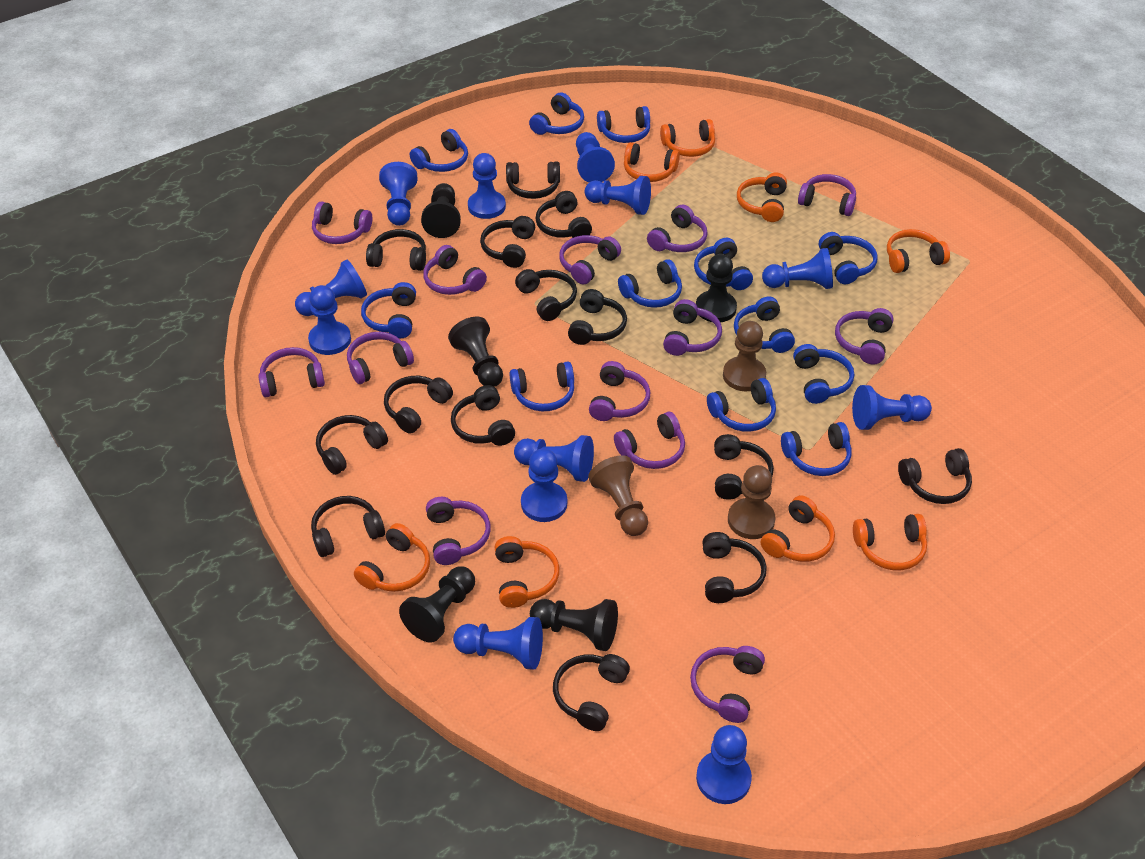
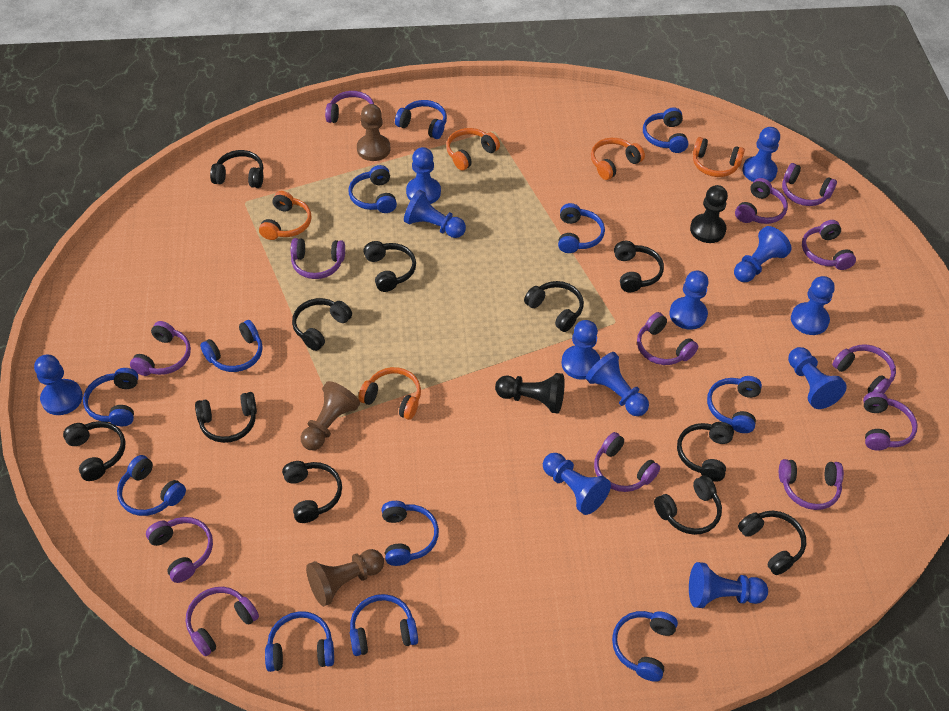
black headphones: 14 -> 11
black pawn: 5 -> 2
orange headphones: 8 -> 5

